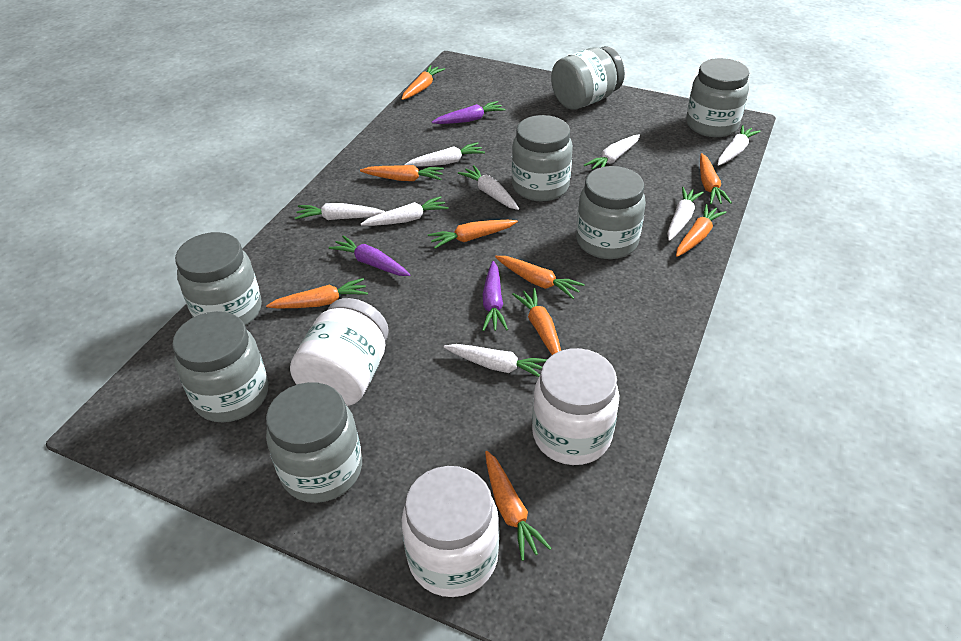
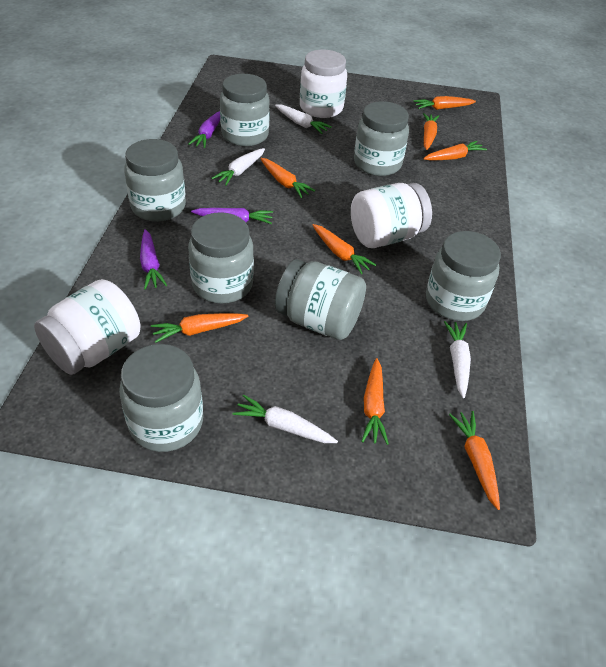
orange carrot: 9 -> 8
white carrot: 8 -> 4

